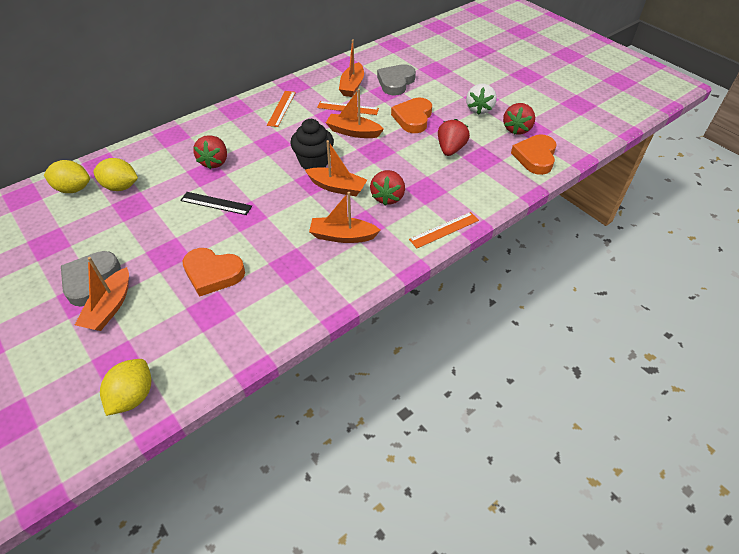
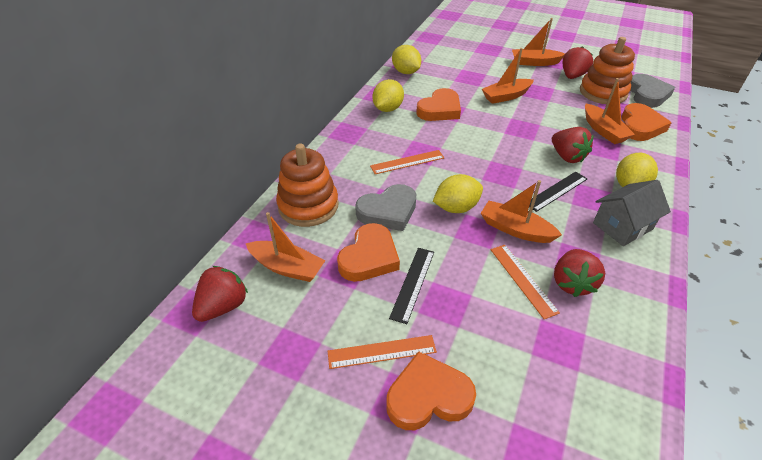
black cupcake: 1 -> 0
black ruler: 1 -> 2
grey house: 0 -> 1
orange heart: 3 -> 4
orange stacking toy: 0 -> 2
white strawberry: 1 -> 0
yellow lemon: 3 -> 4

